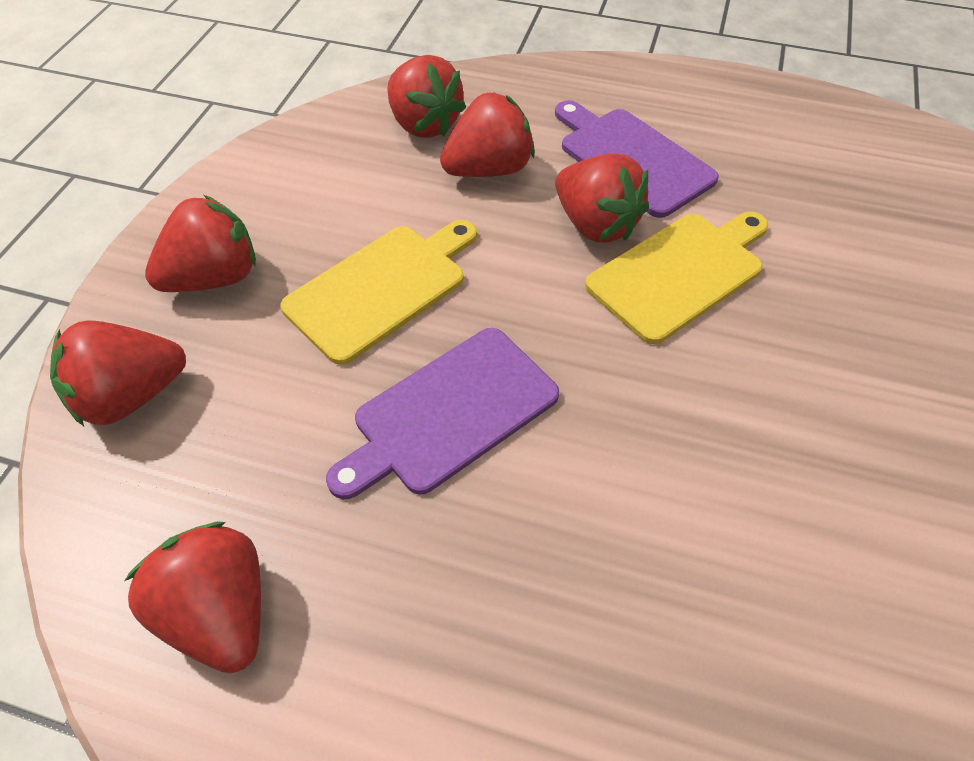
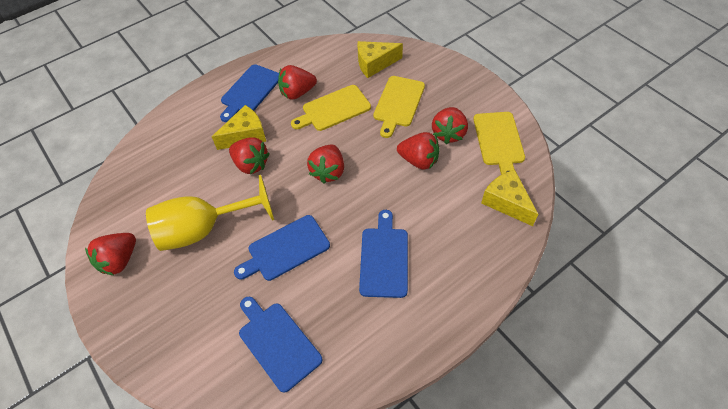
blue cutting board: 0 -> 4
purple cutting board: 2 -> 0
yellow cheese: 0 -> 3
yellow cutting board: 2 -> 3
yellow goblet: 0 -> 1

